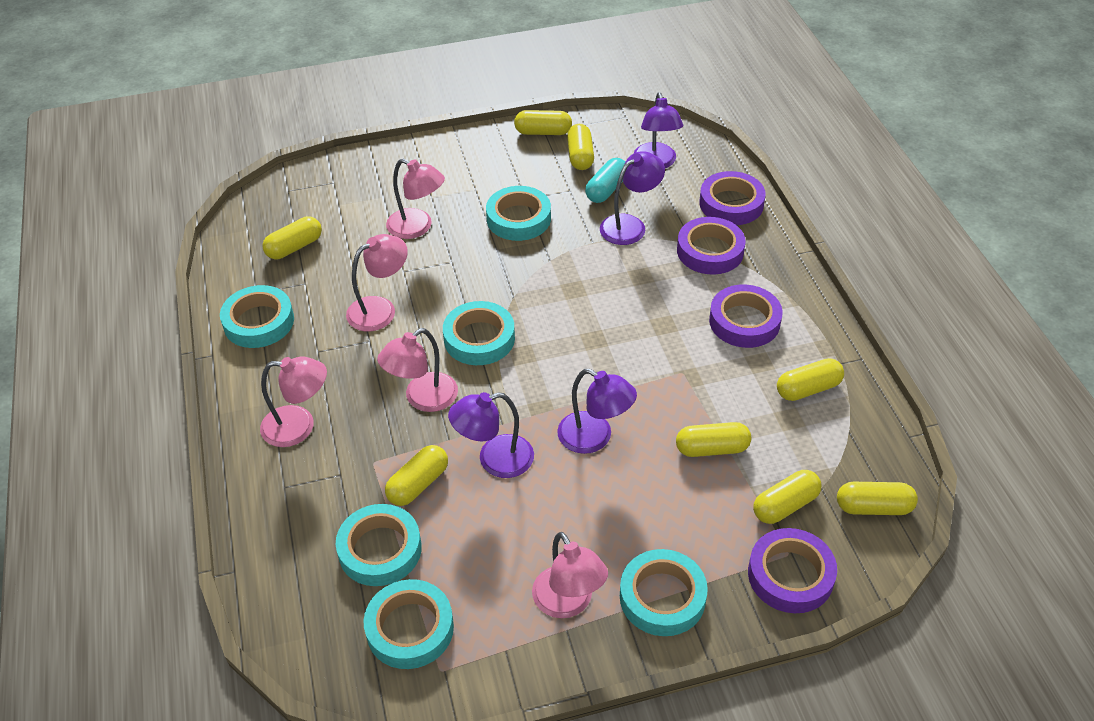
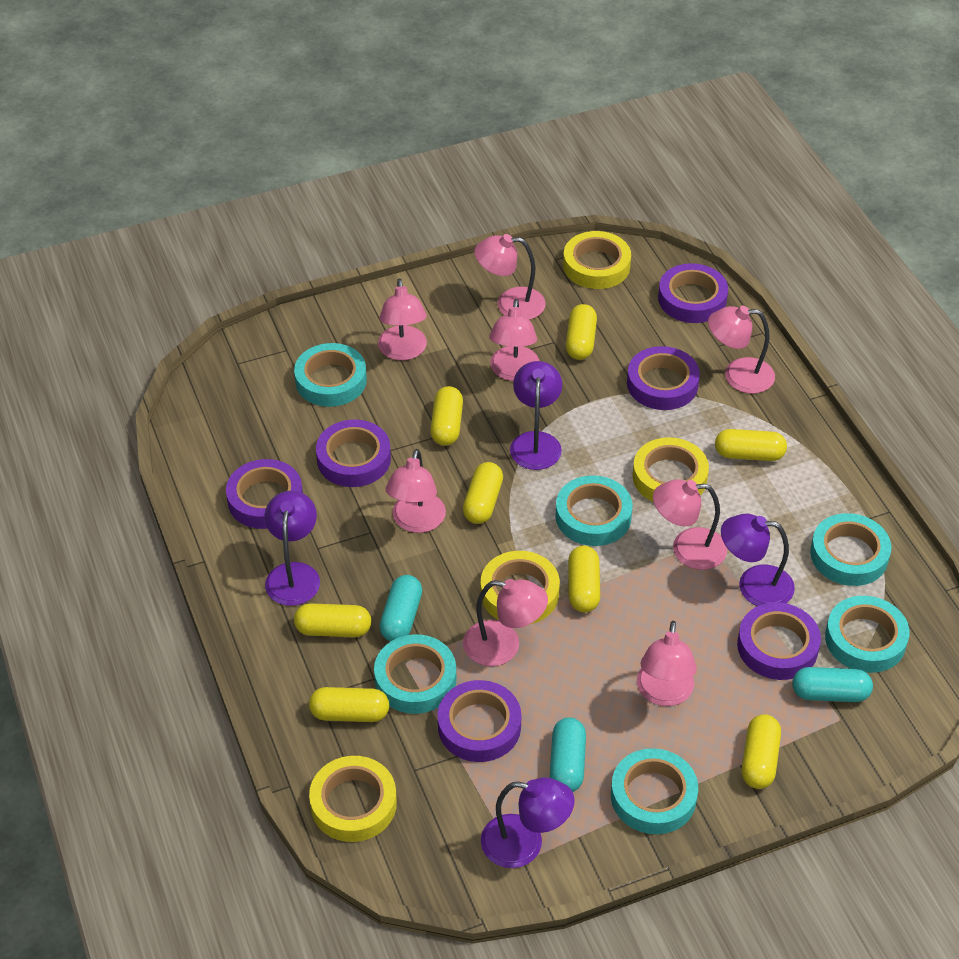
pink lamp: 5 -> 8
purple tape: 4 -> 6
turquoise capsule: 1 -> 3
yellow tape: 0 -> 4

